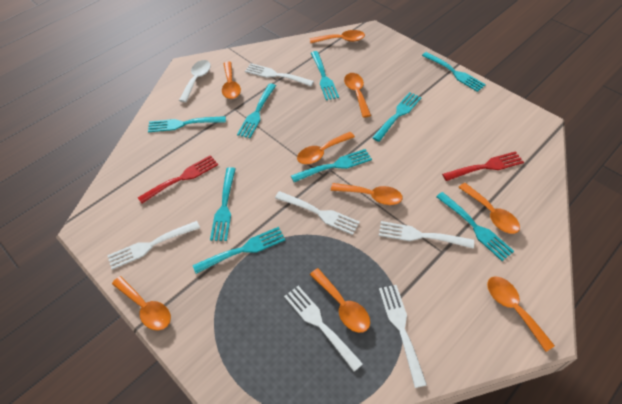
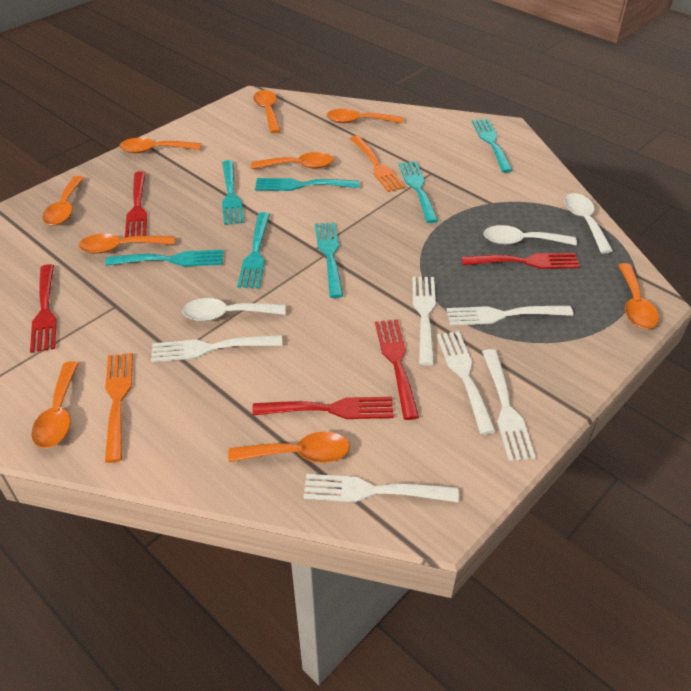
orange fork: 0 -> 2
red fork: 2 -> 5
turquoise fork: 9 -> 7
white spoon: 1 -> 3

